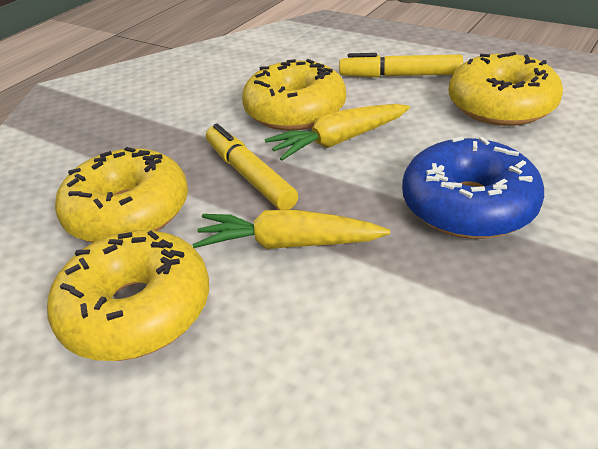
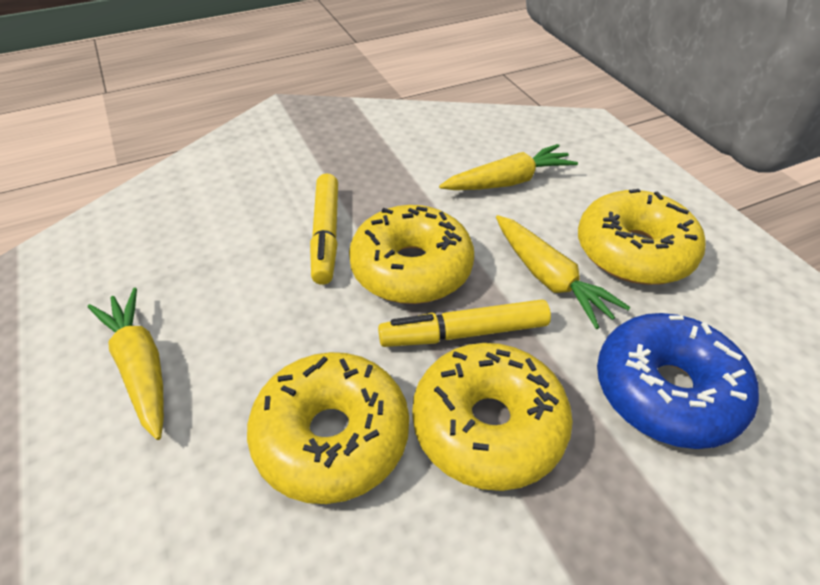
yellow carrot: 2 -> 3

